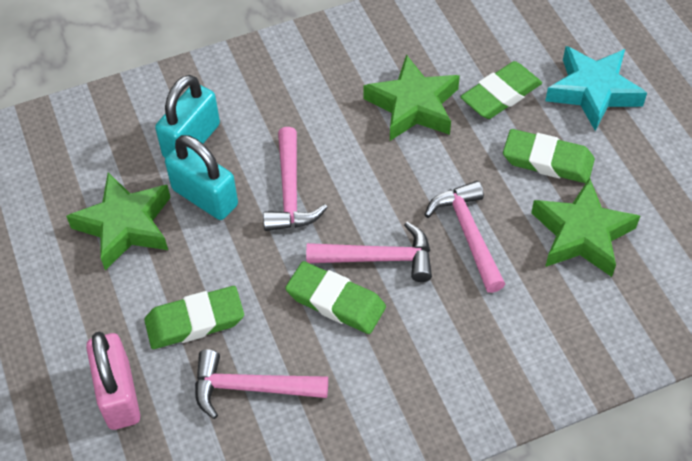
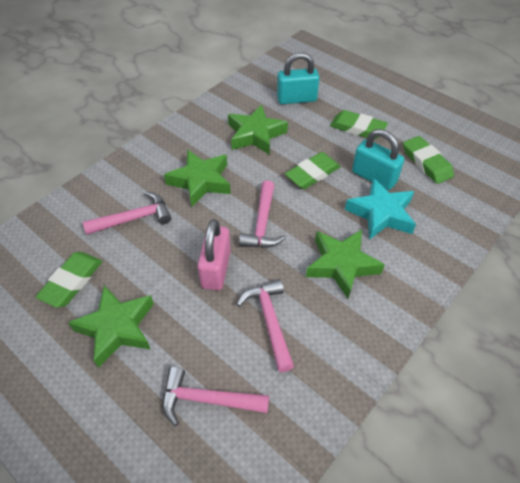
green star: 3 -> 4

